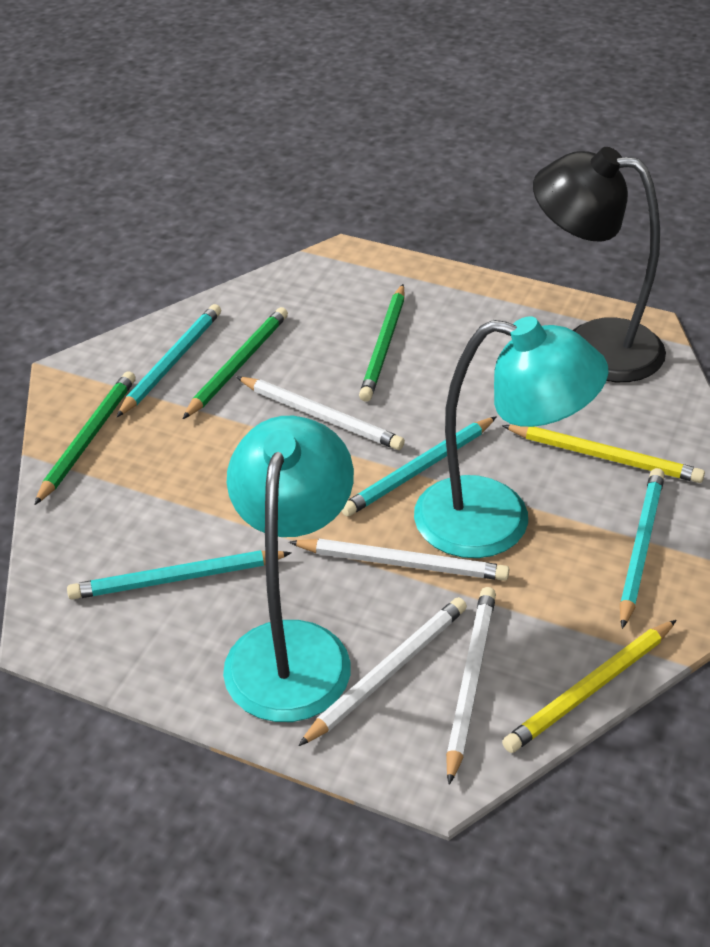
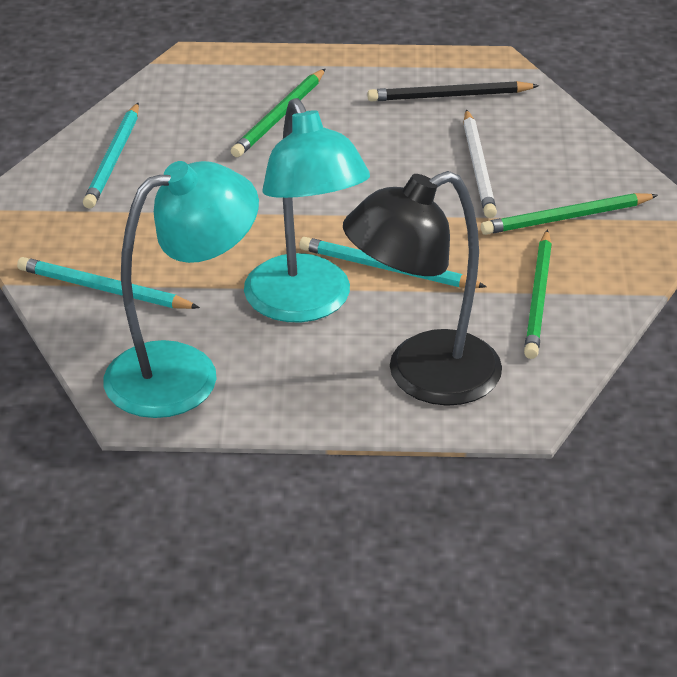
black pencil: 0 -> 1
turquoise pencil: 4 -> 3
white pencil: 4 -> 1
yellow pencil: 2 -> 0

